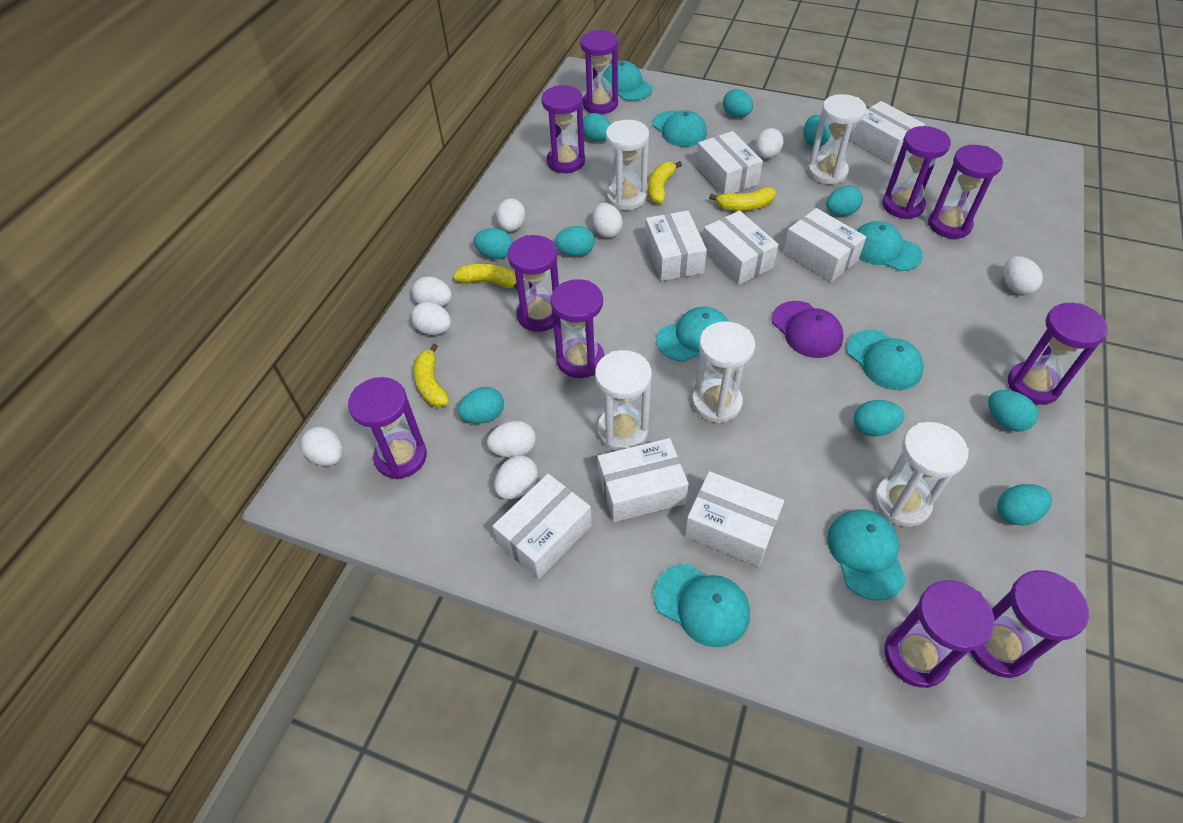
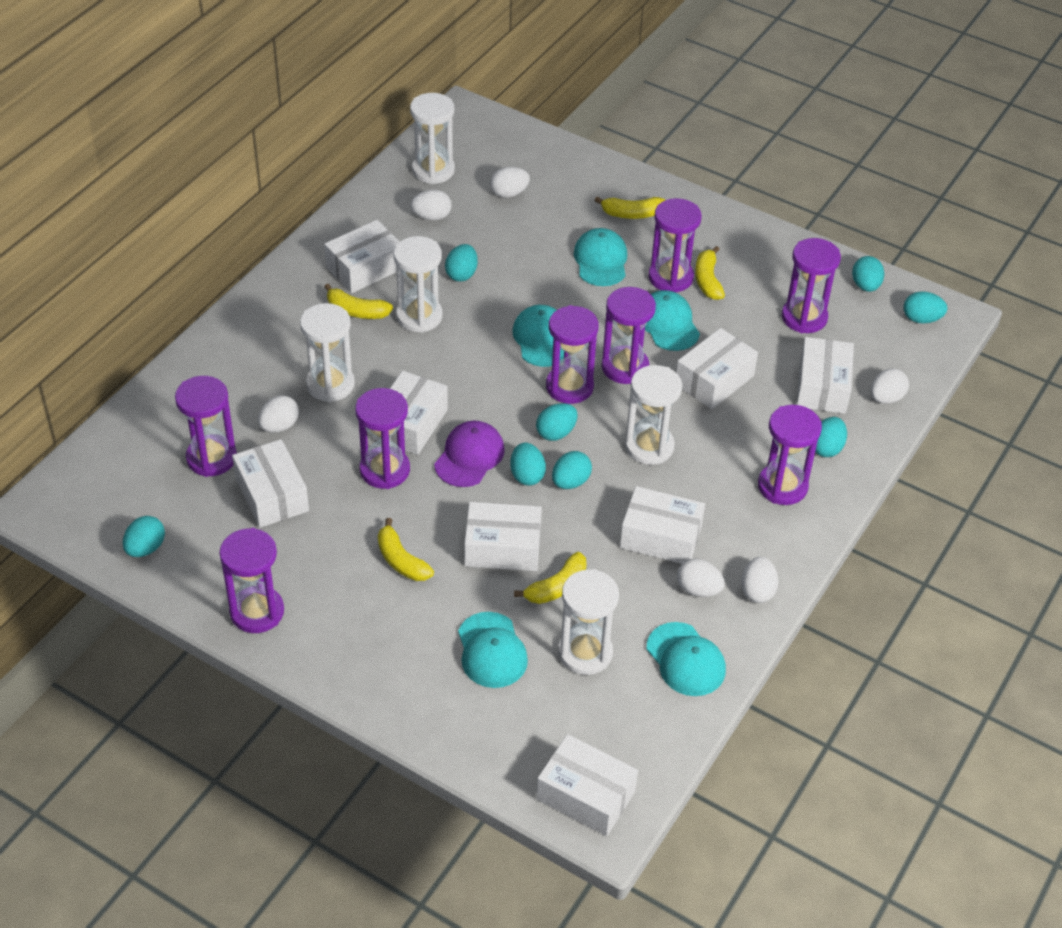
purple hourglass: 10 -> 8
turquoise cap: 7 -> 5
turquoise egg: 10 -> 8
white egg: 9 -> 6
yellow banana: 4 -> 5

